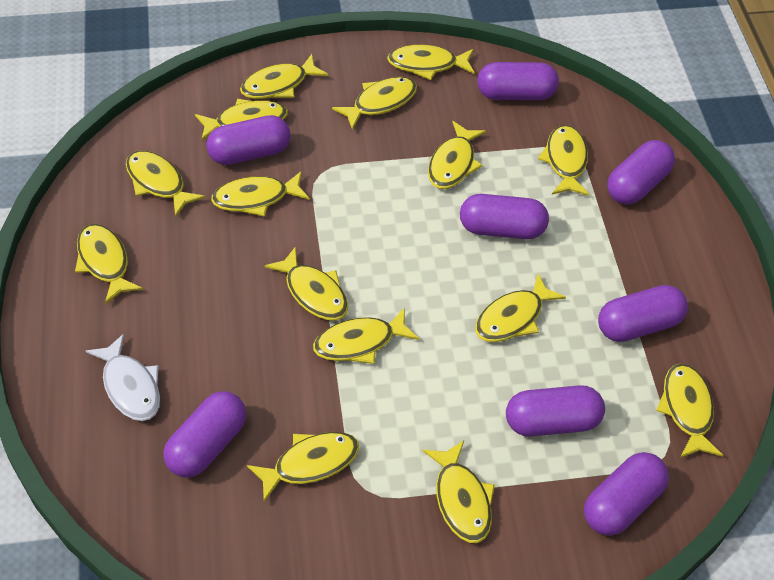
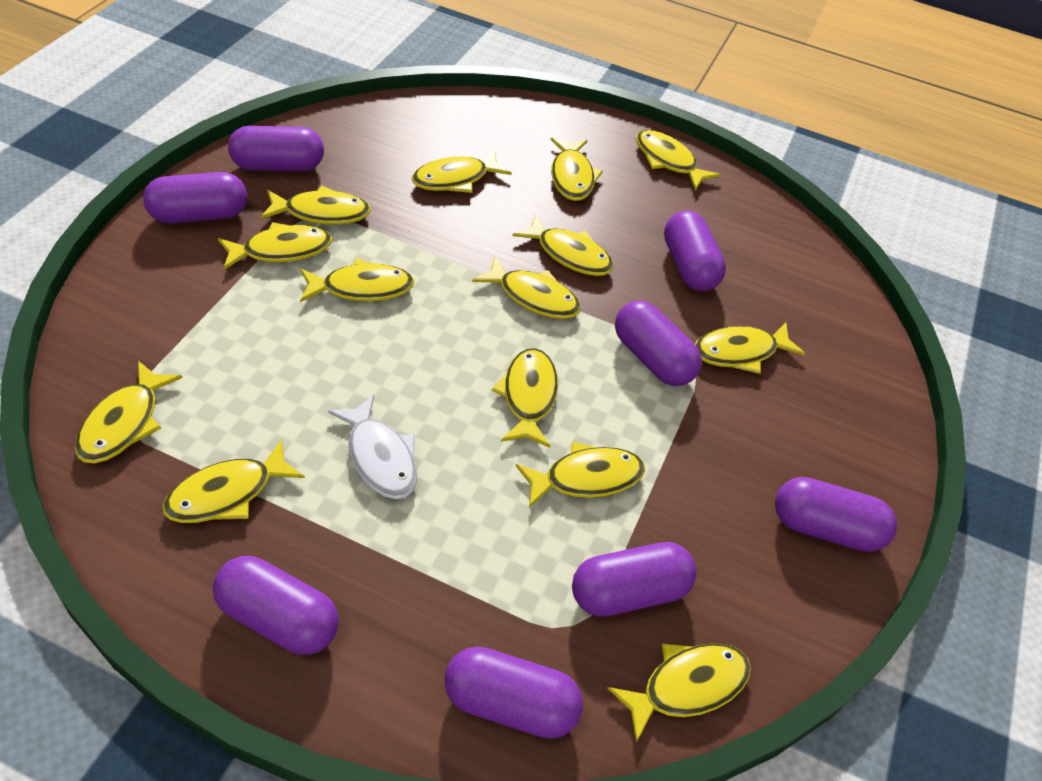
yellow fish: 15 -> 14

